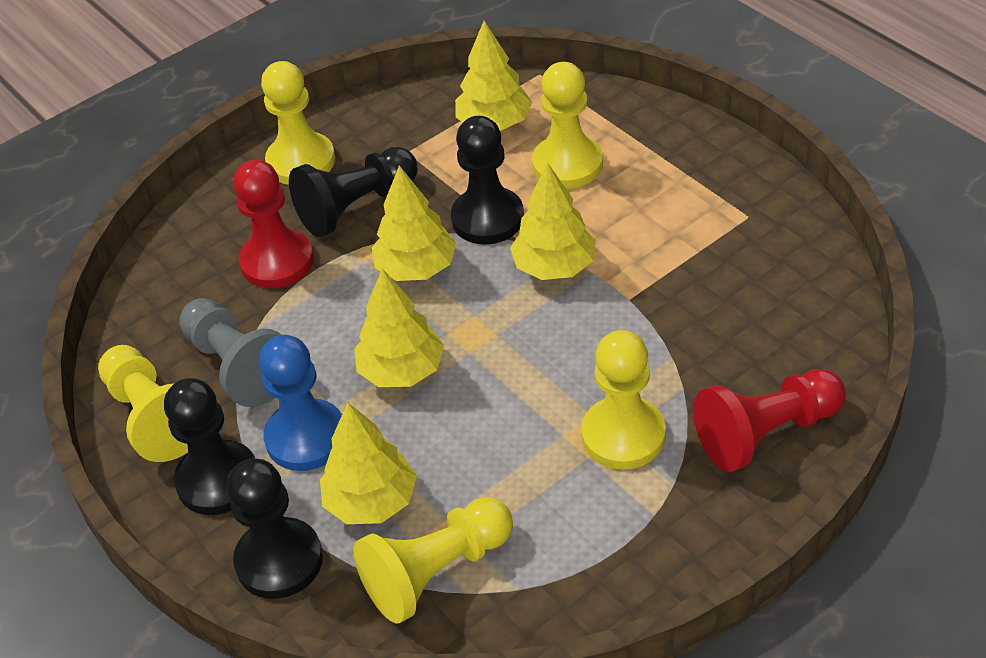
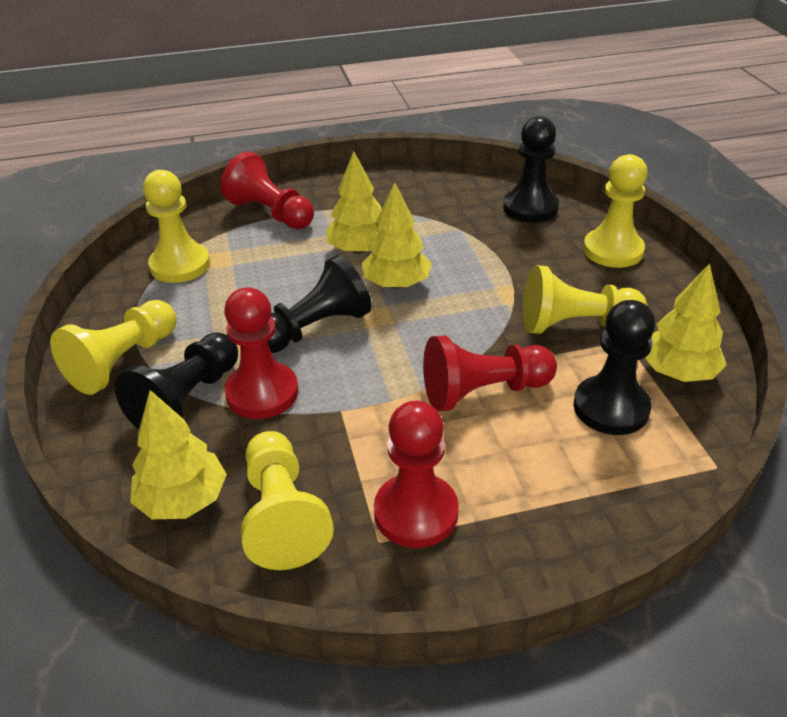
blue pawn: 1 -> 0
grey pawn: 1 -> 0
red pawn: 2 -> 4
yellow tree: 5 -> 4

